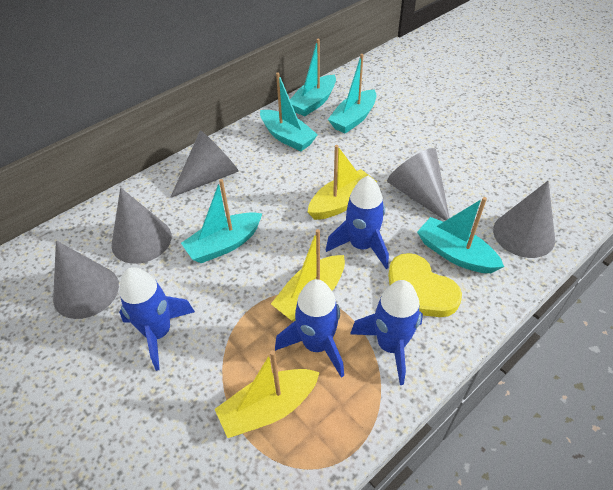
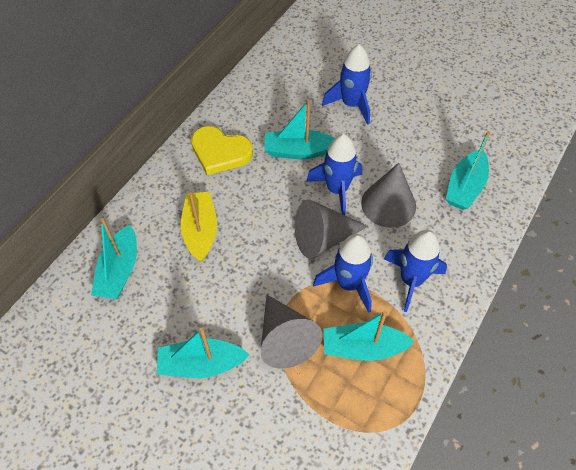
grey cone: 5 -> 3
yellow boat: 3 -> 1

